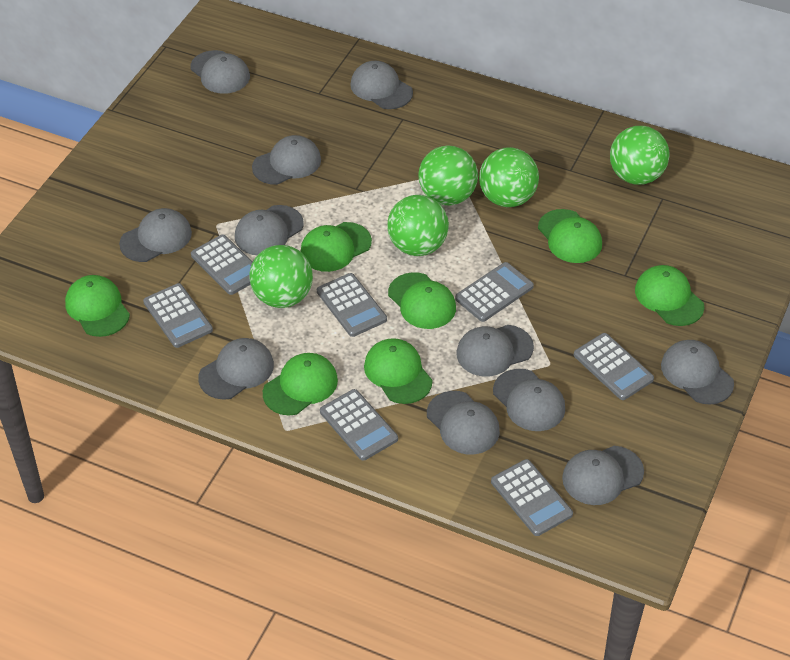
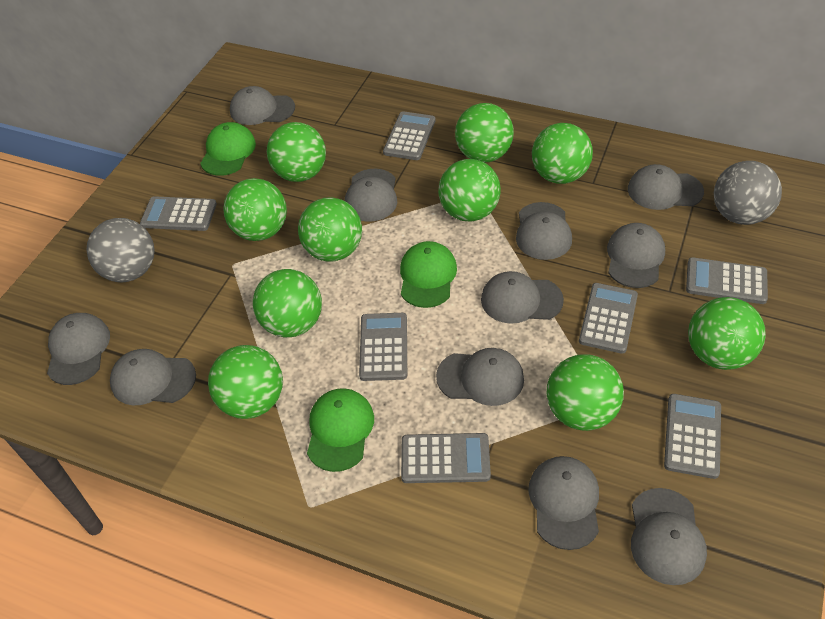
green ball: 5 -> 10
green cap: 7 -> 3
grey ball: 0 -> 2

